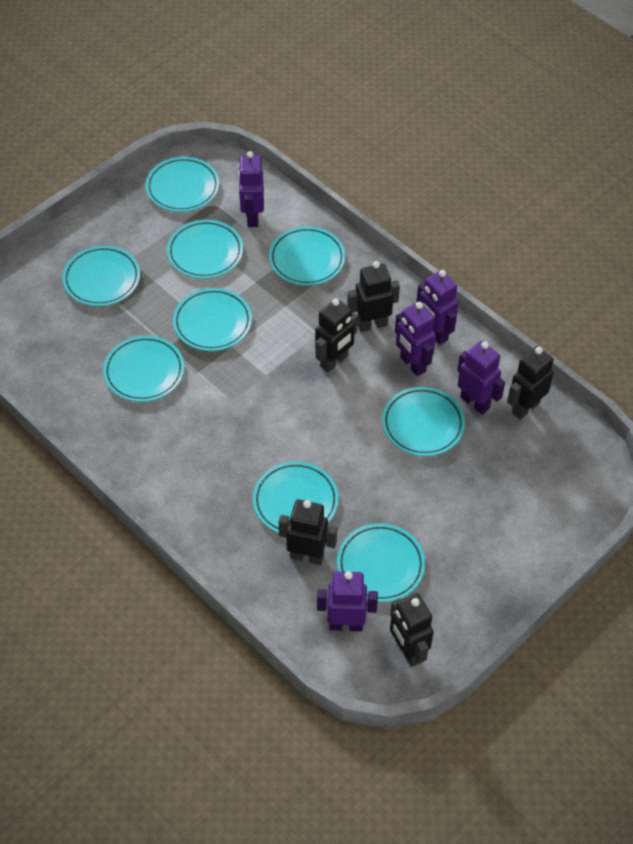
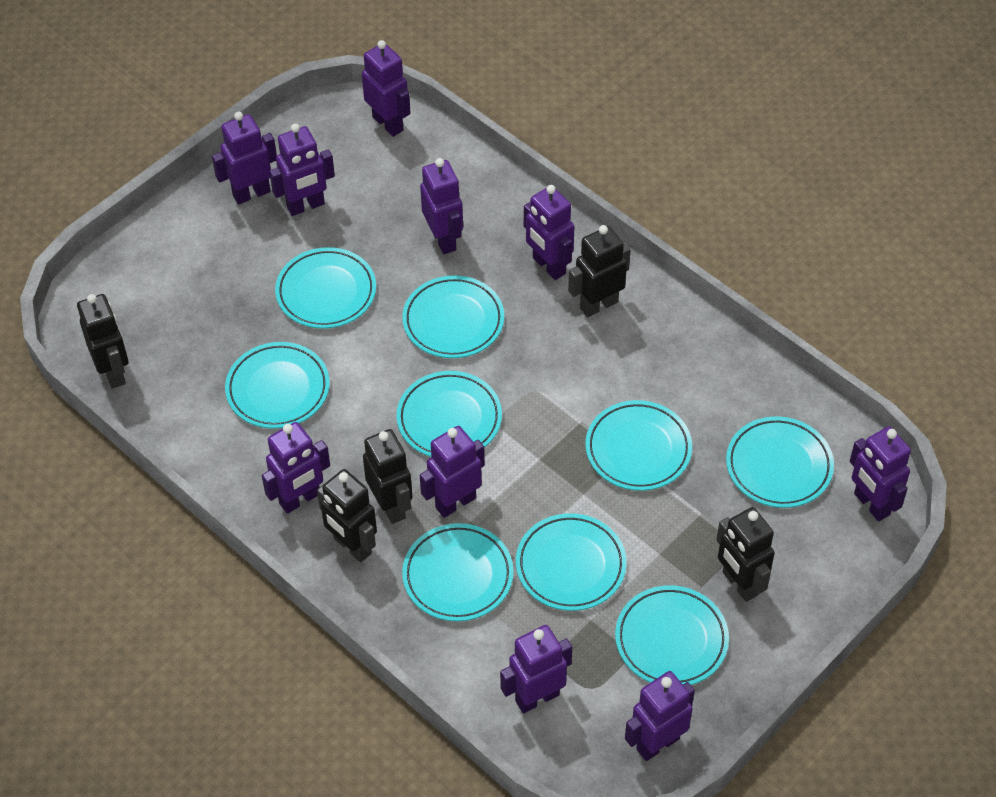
purple robot: 5 -> 10

